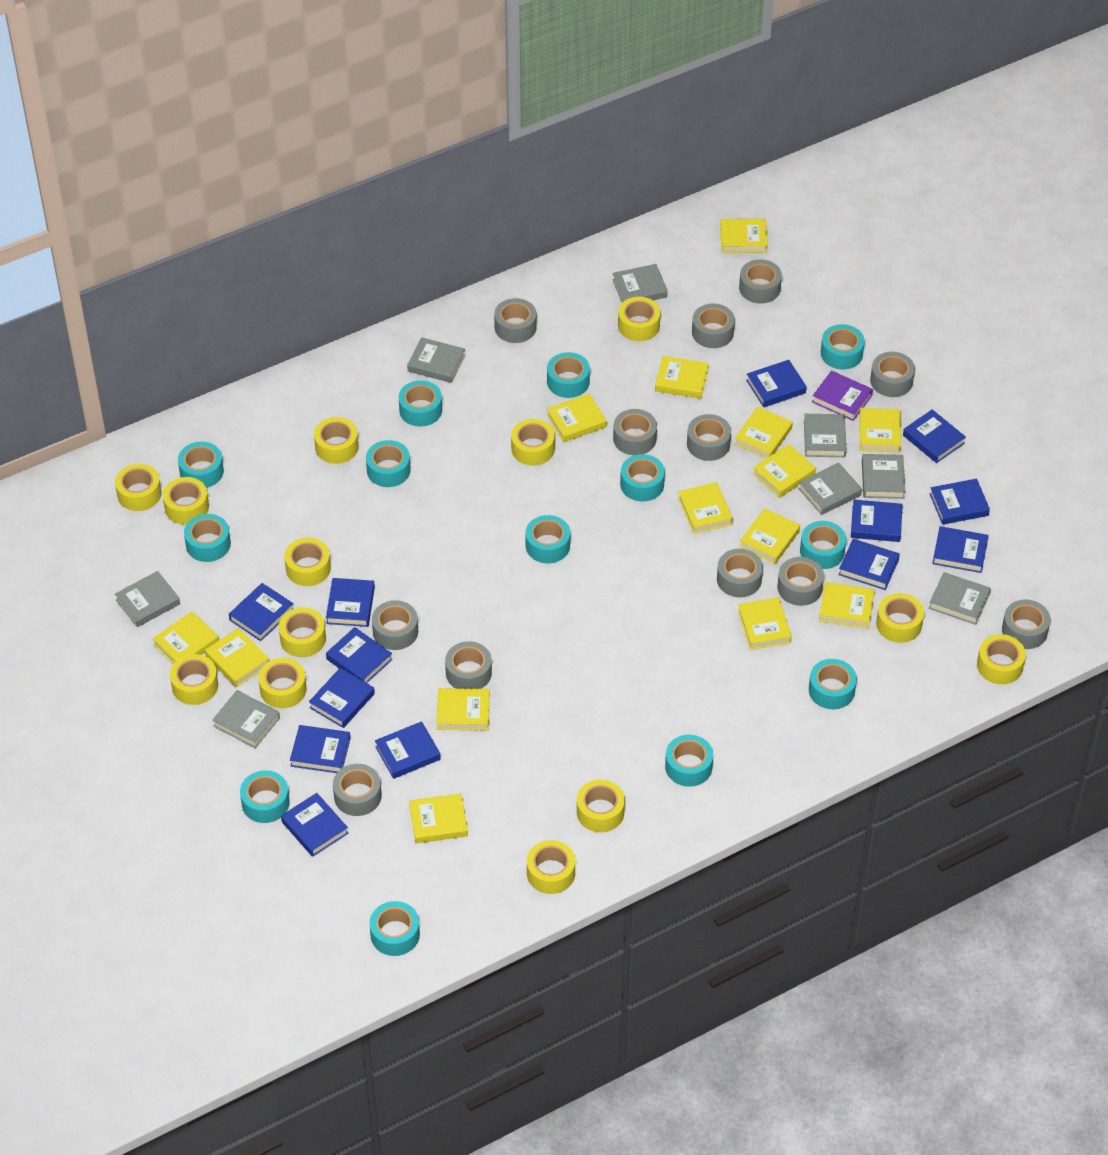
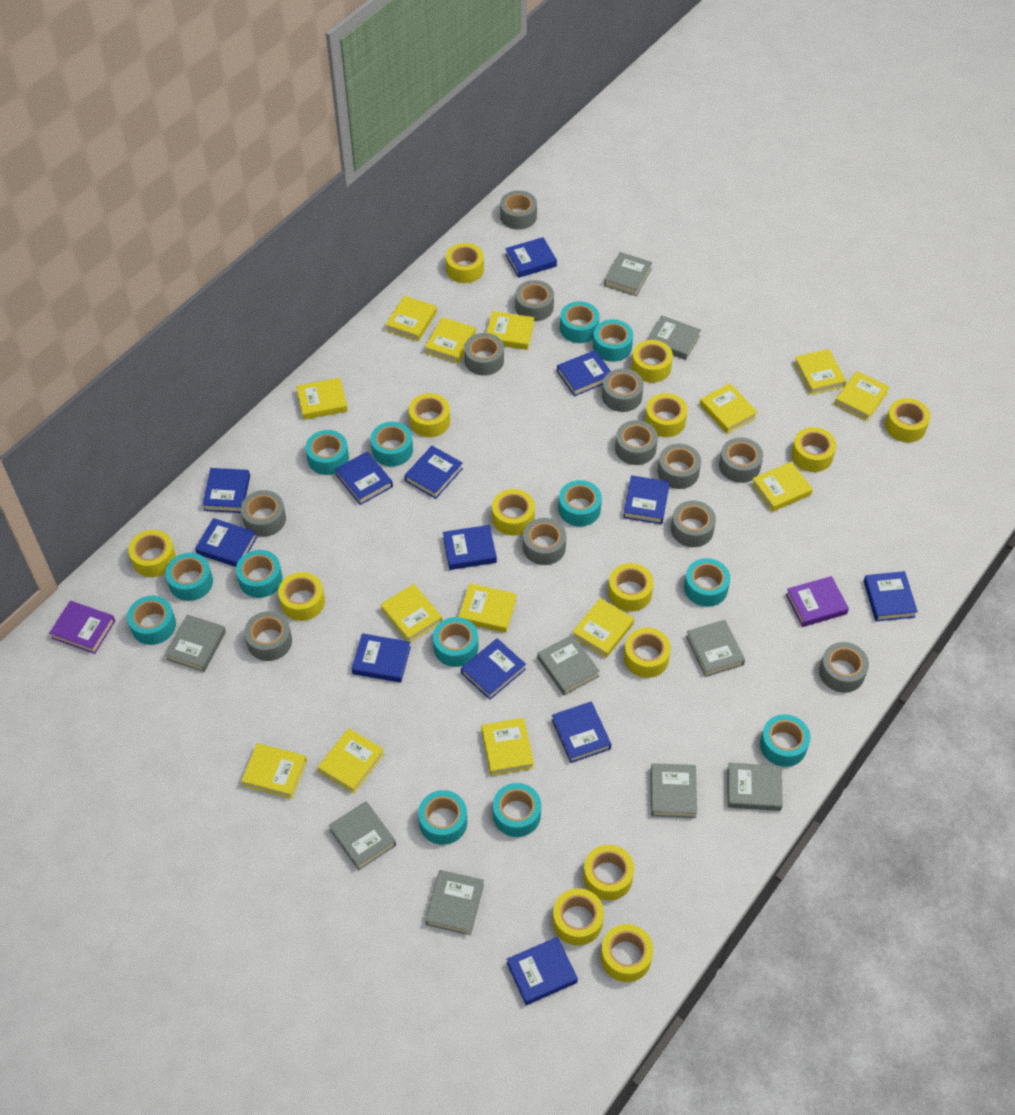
grey book: 8 -> 9
purple book: 1 -> 2
yellow tape: 13 -> 14

